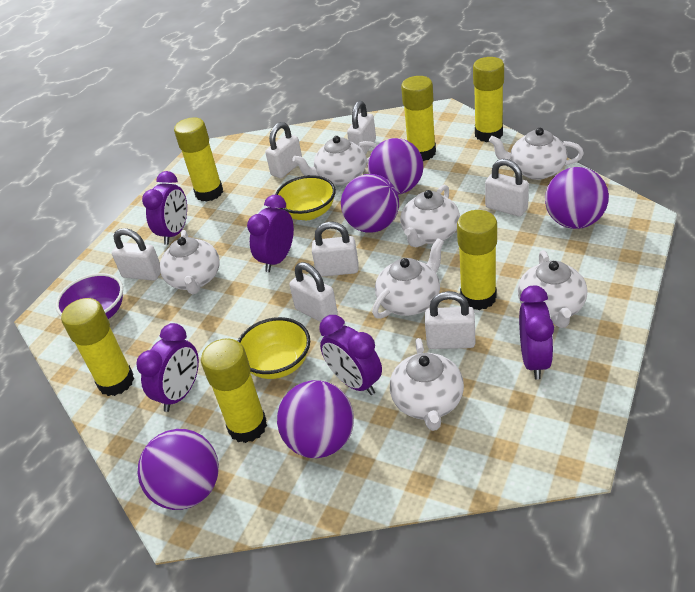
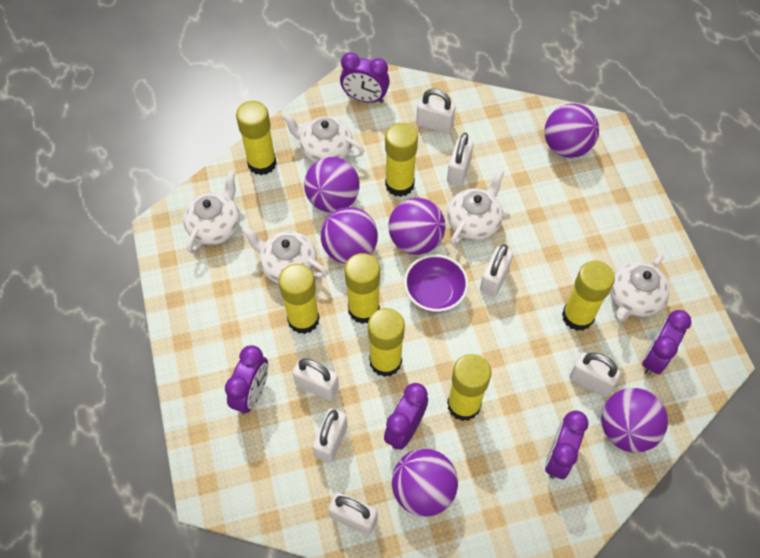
purple ball: 5 -> 6
white teapot: 7 -> 5
yellow bowl: 2 -> 0
yellow glue stick: 6 -> 7

